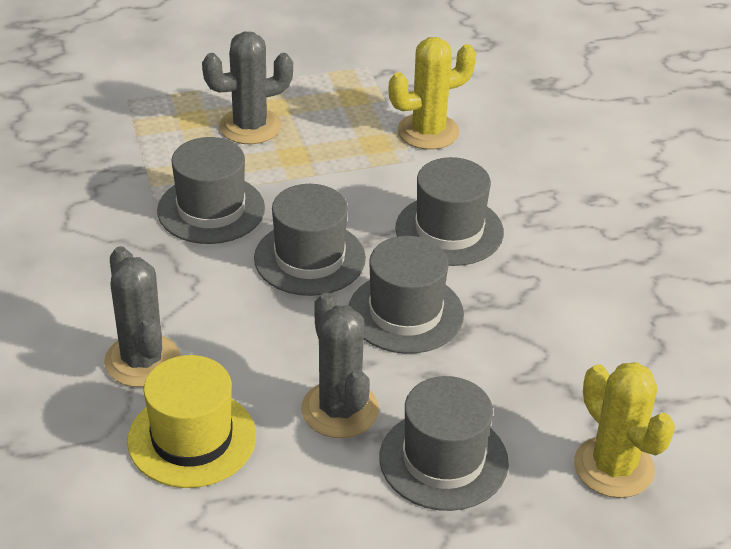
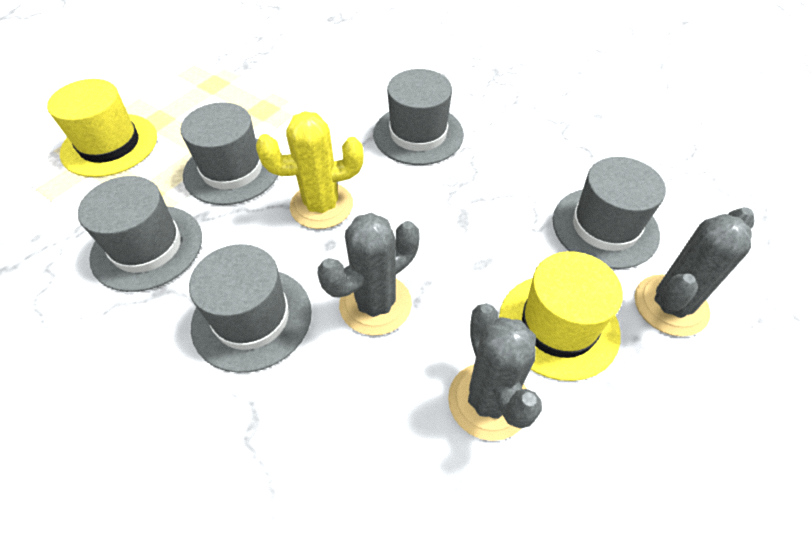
yellow cactus: 2 -> 1
yellow hat: 1 -> 2

